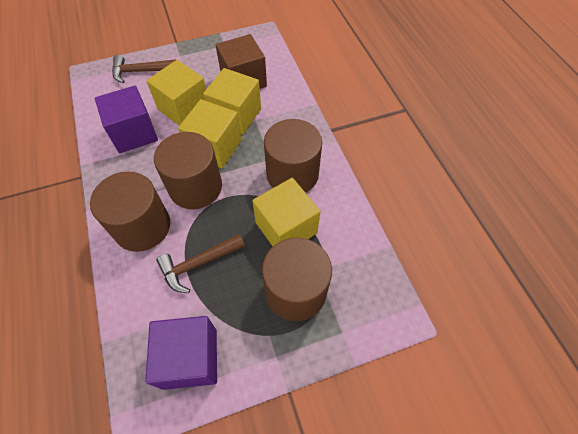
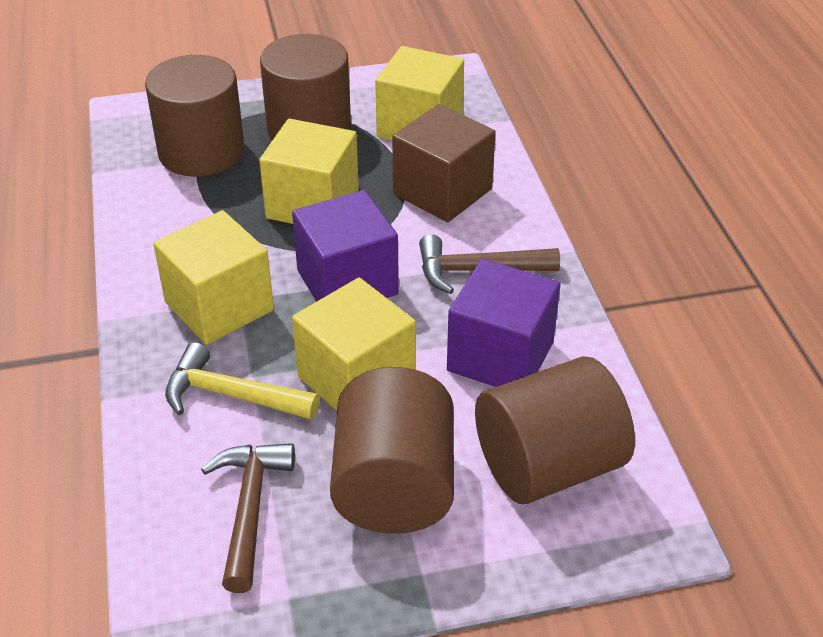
yellow hammer: 0 -> 1

